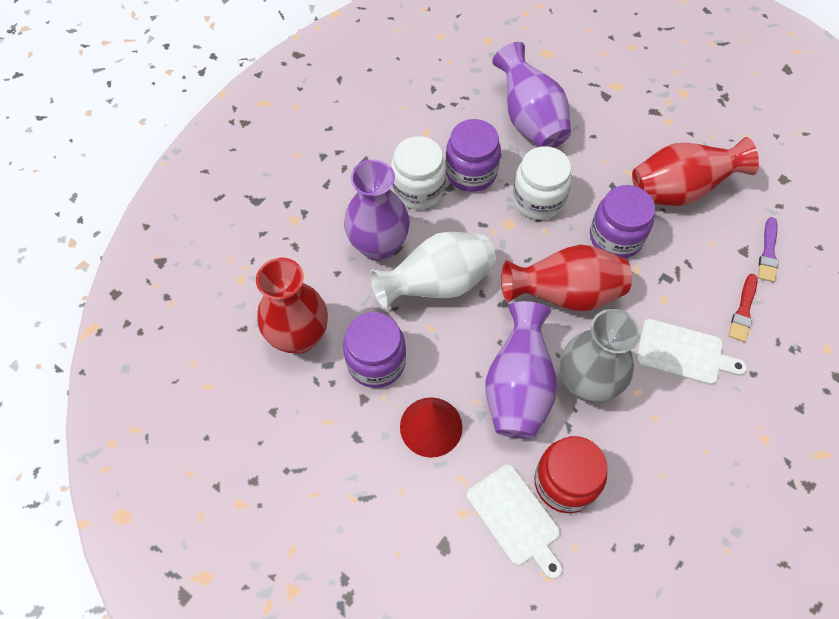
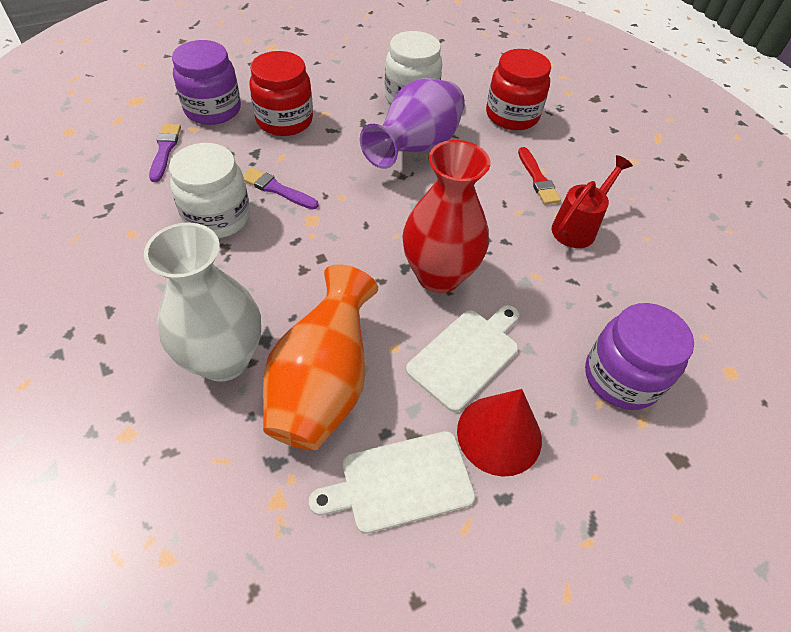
grey vase: 1 -> 0
orange vase: 0 -> 1
purple brush: 1 -> 2
purple jar: 3 -> 2
purple vase: 3 -> 1
red jar: 1 -> 2
red vase: 3 -> 1
red watering can: 0 -> 1

